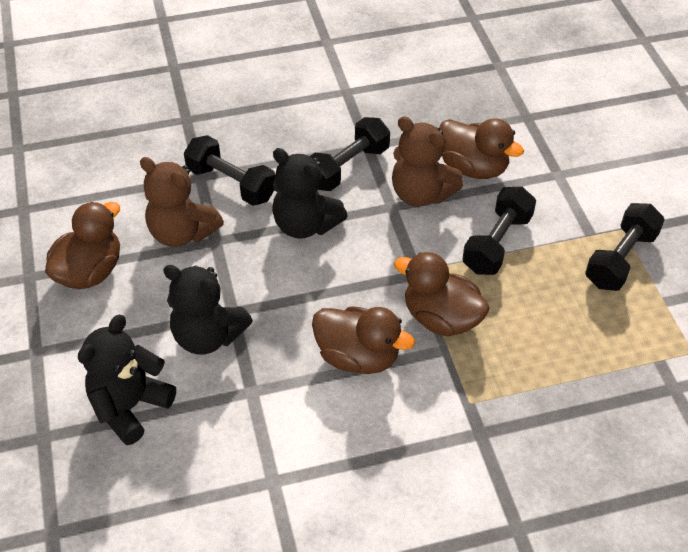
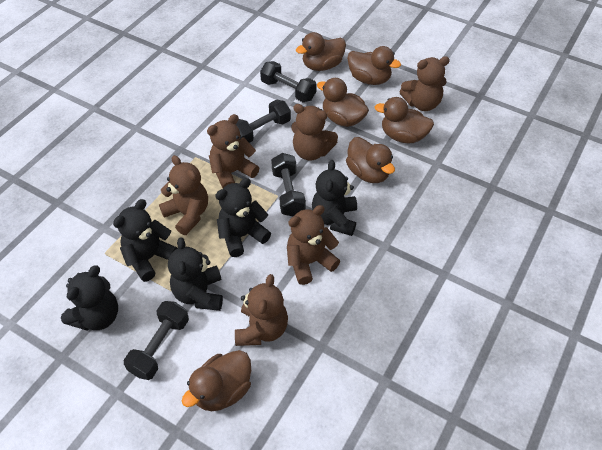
black teddy bear: 3 -> 5
brown duck: 4 -> 6
brown teddy bear: 2 -> 6

